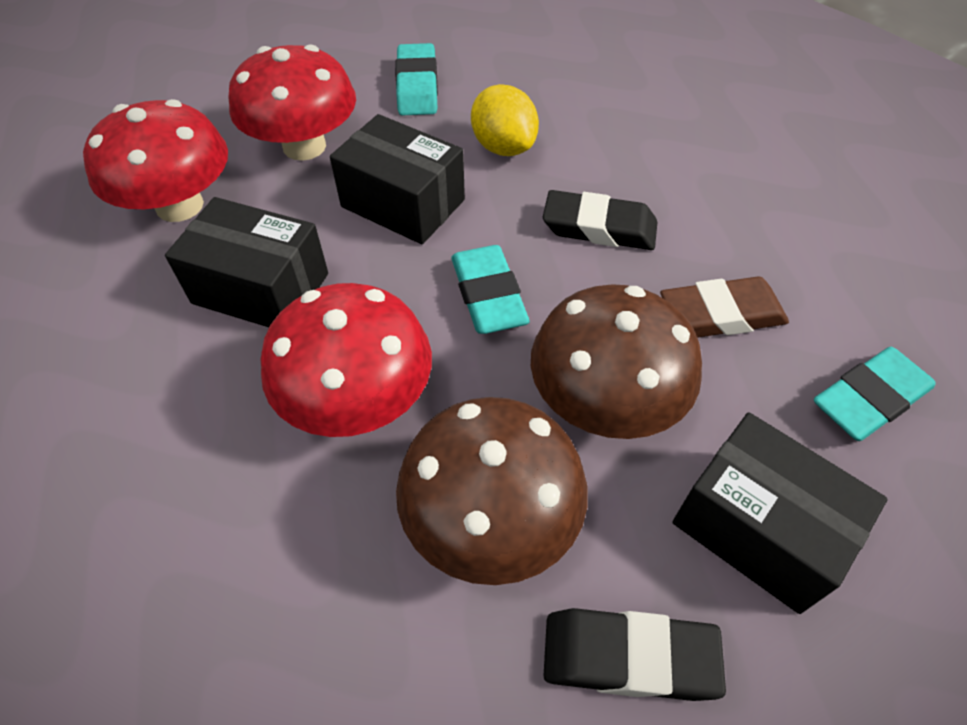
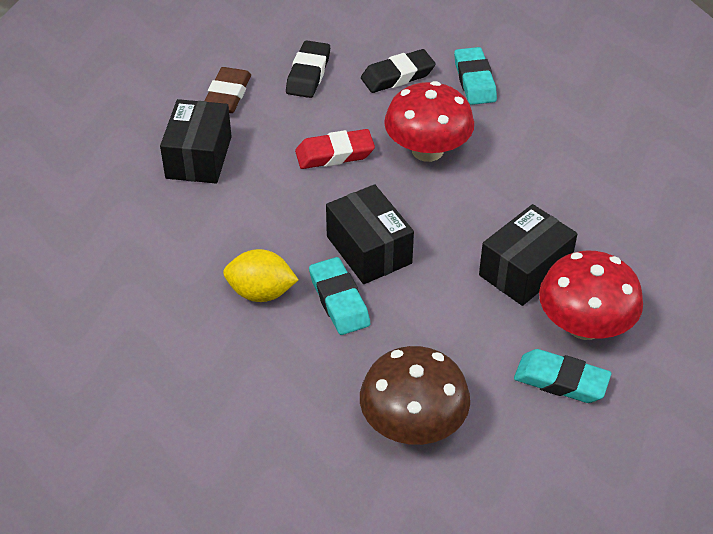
brown mushroom: 2 -> 1
red eraser: 0 -> 1
red mushroom: 3 -> 2

